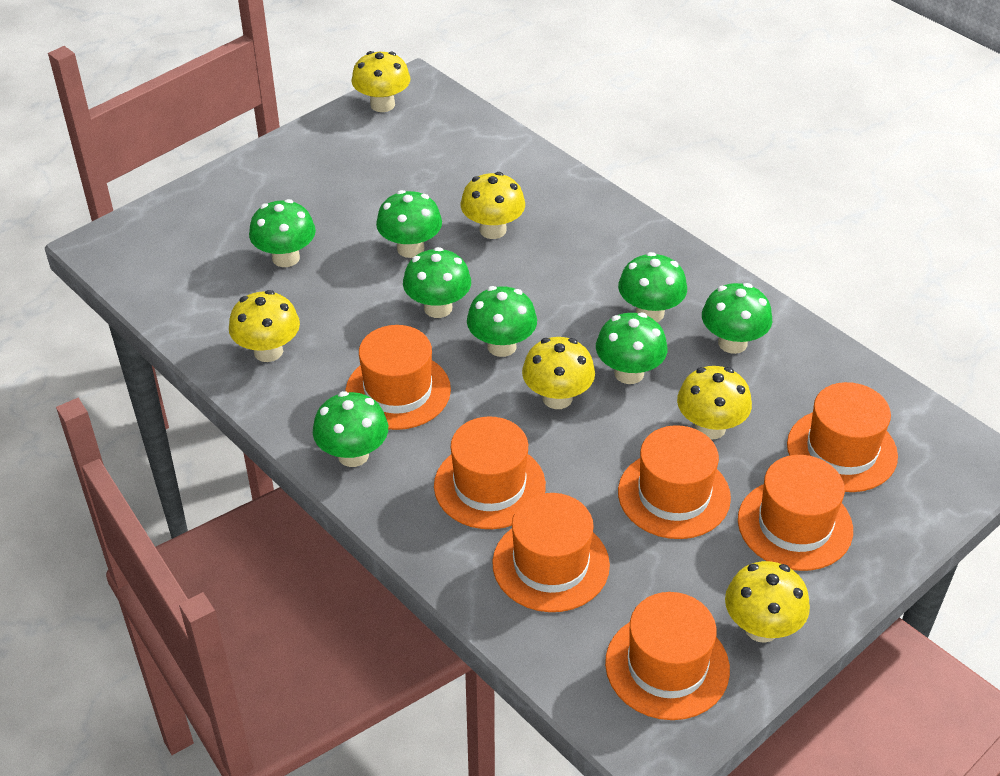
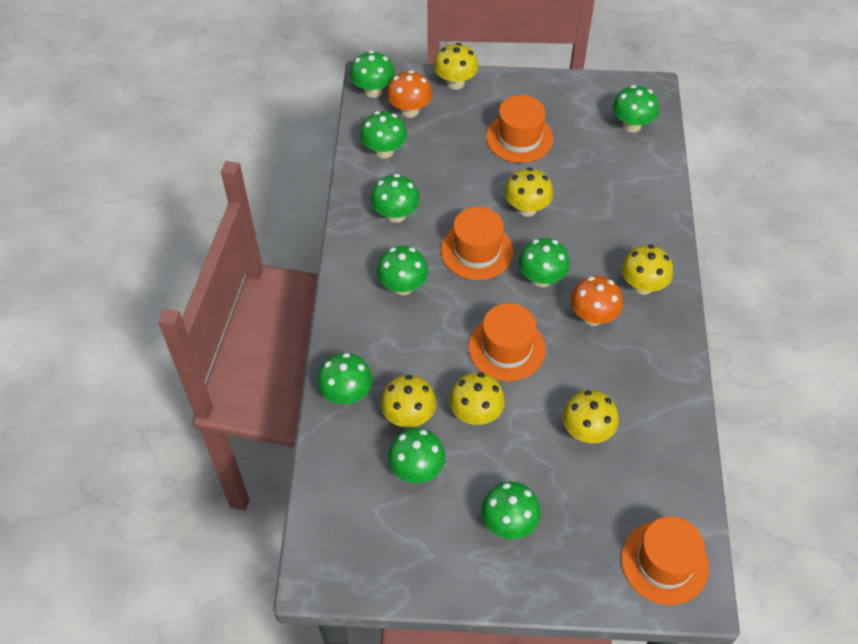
green mushroom: 8 -> 9
orange hat: 7 -> 4
orange mushroom: 0 -> 2

